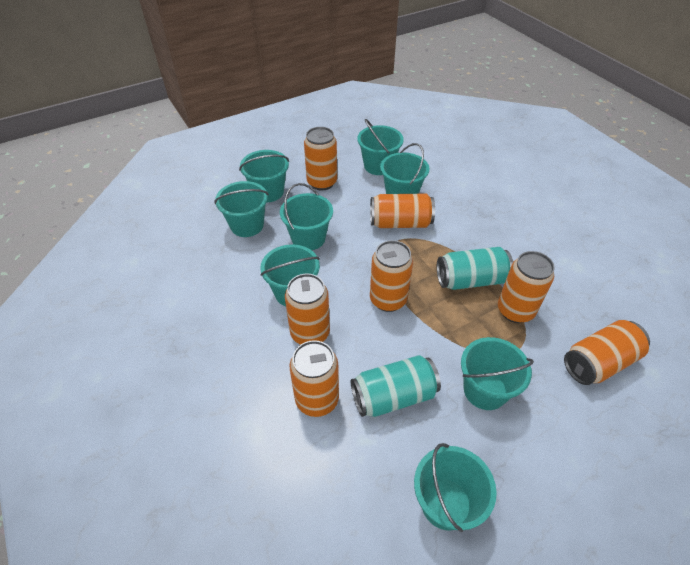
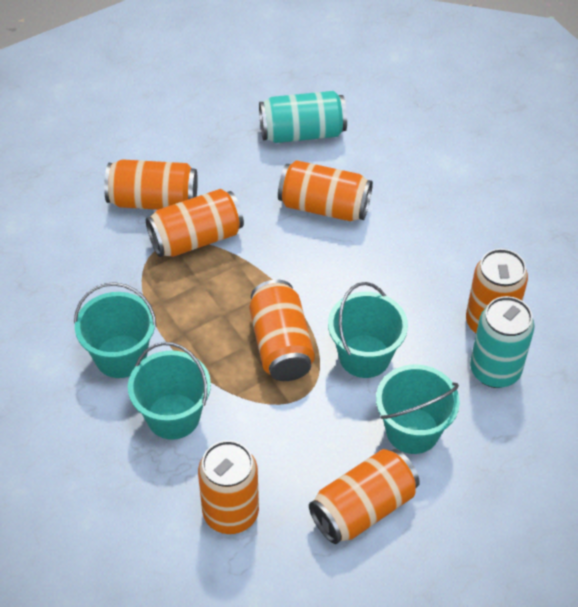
turquoise bucket: 8 -> 4

